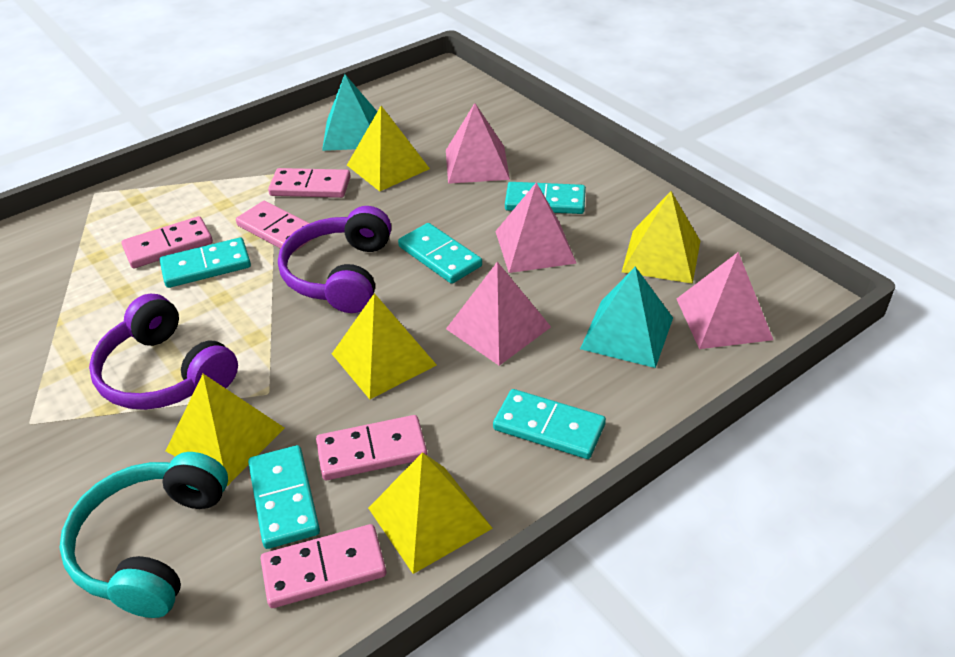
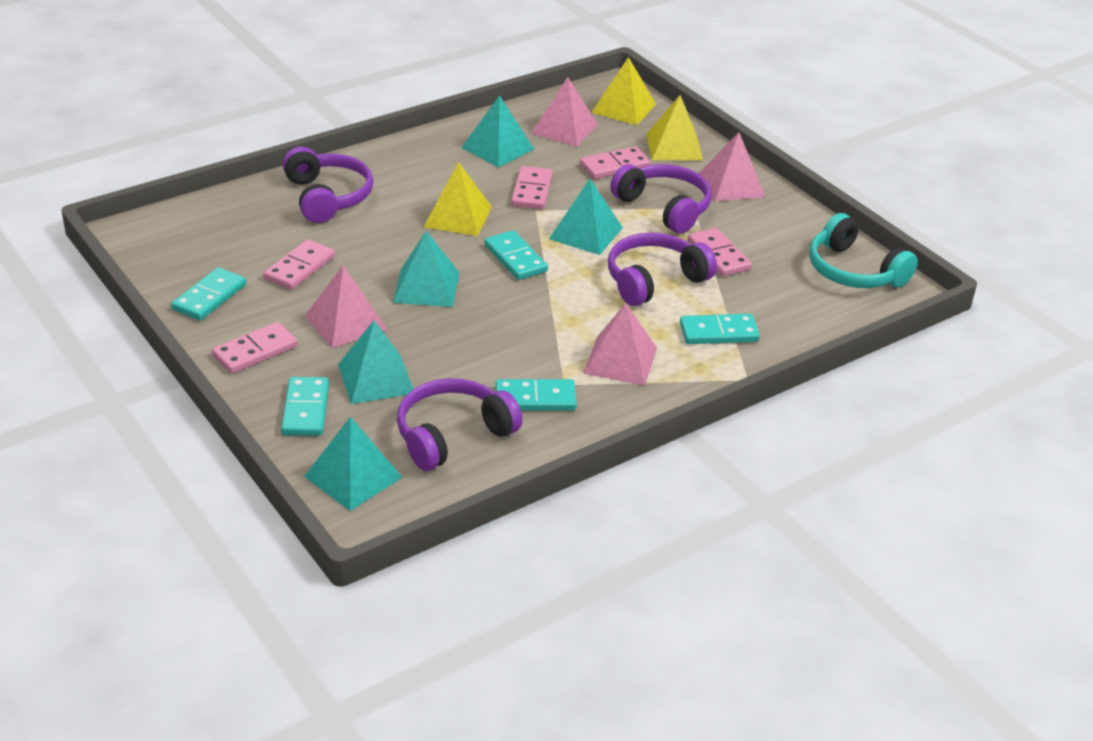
purple headphones: 2 -> 4
turquoise pyramid: 2 -> 5
yellow pyramid: 5 -> 3

